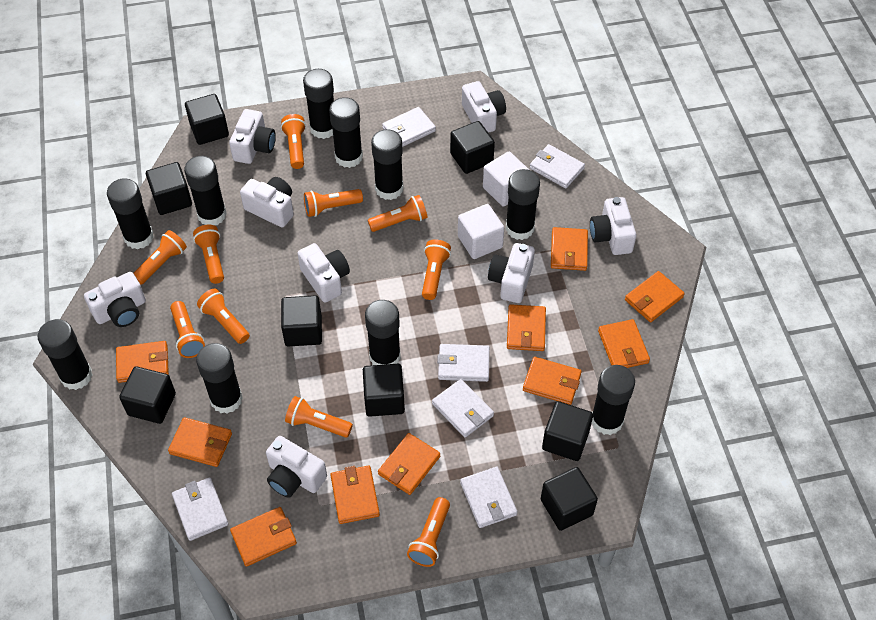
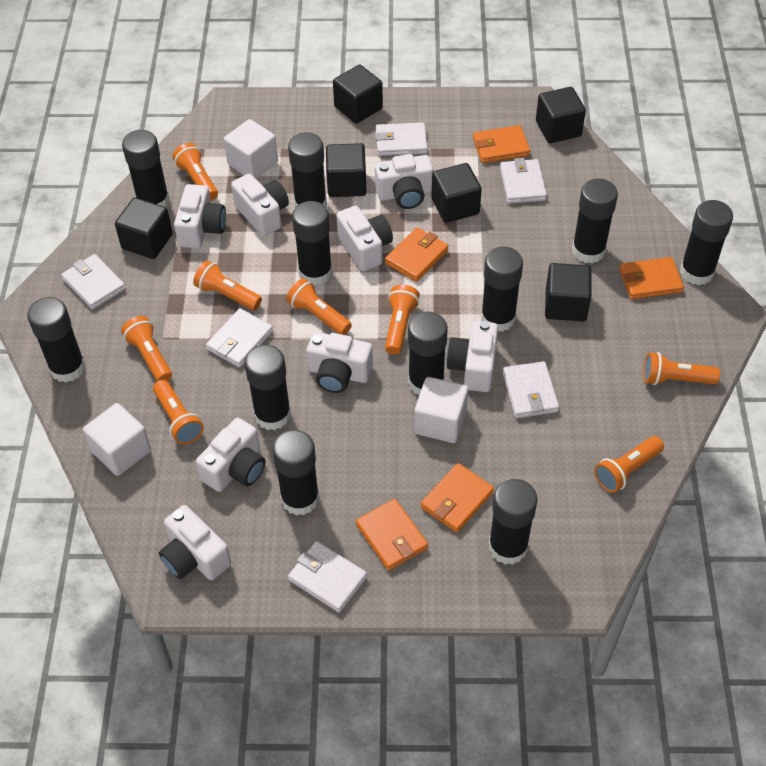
black cube: 8 -> 6
black glue stick: 10 -> 11
orange flashlight: 10 -> 8
orange wallet: 10 -> 5
white cube: 2 -> 3

